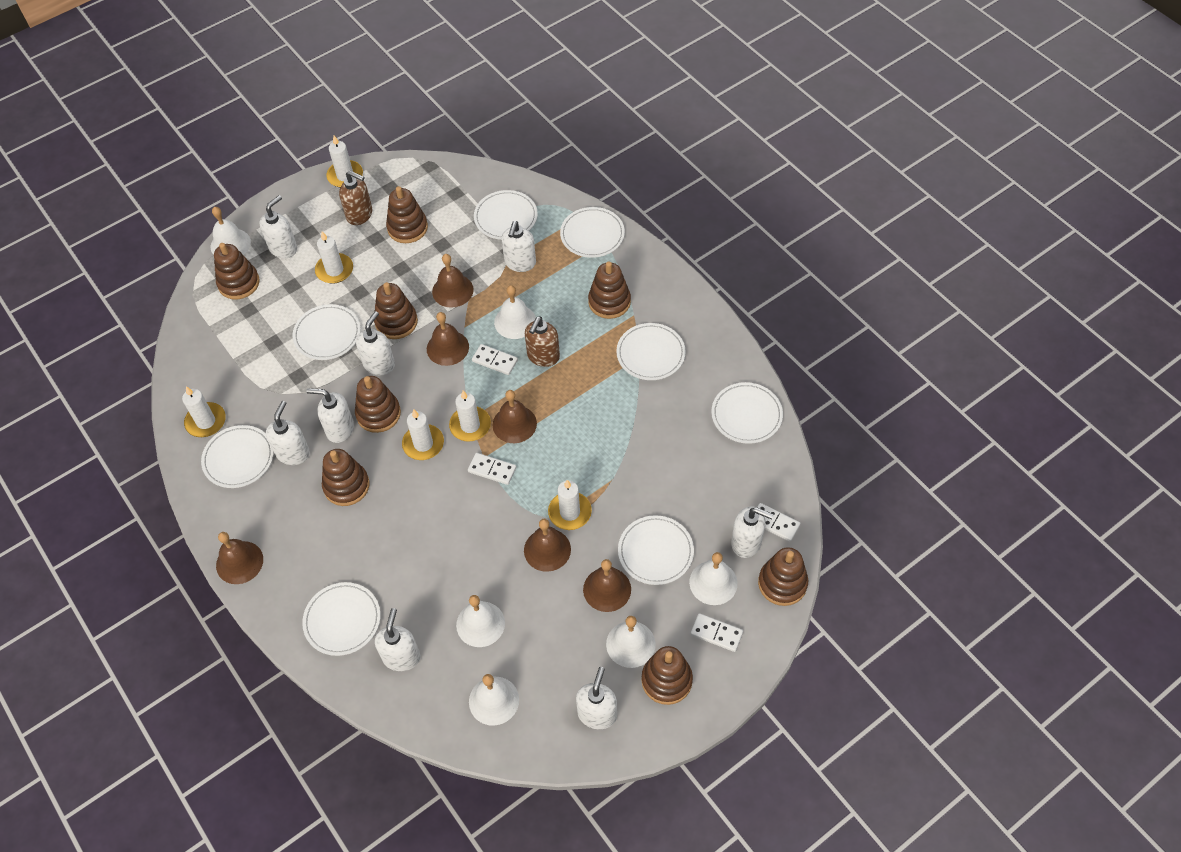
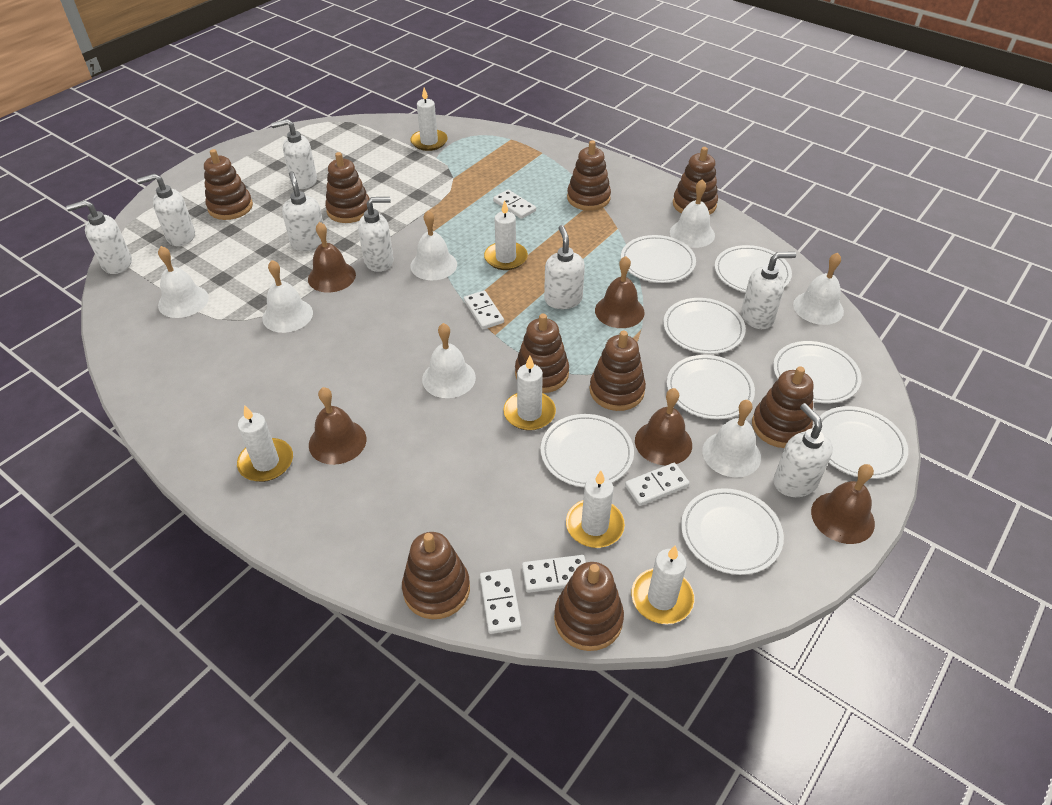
brown bell: 6 -> 5
brown soap dispenser: 2 -> 0
brown stacking toy: 8 -> 9
white bell: 6 -> 7
white domino: 4 -> 5

